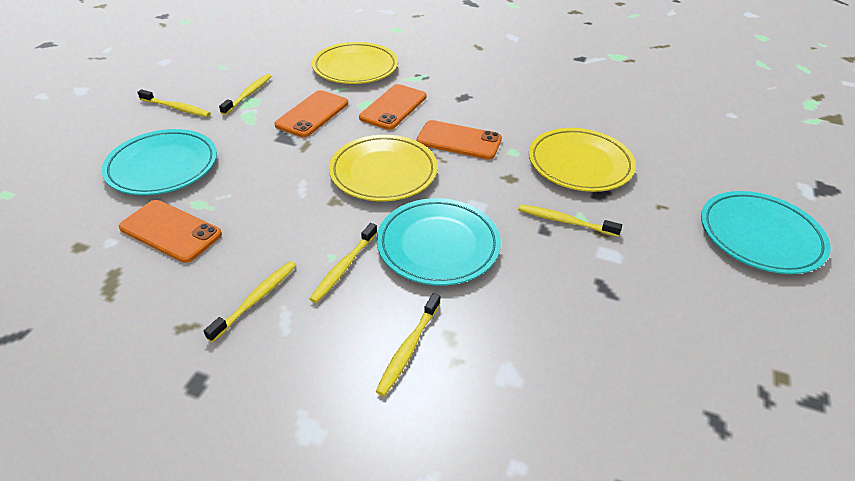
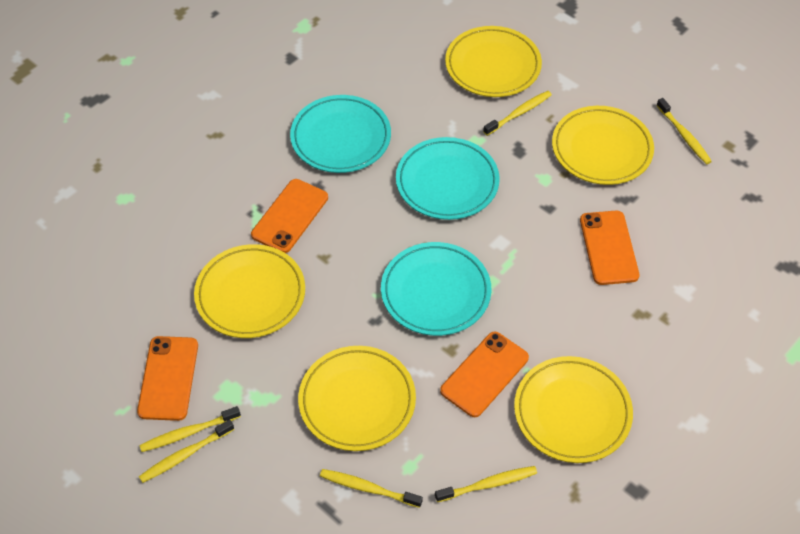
yellow plate: 3 -> 5

